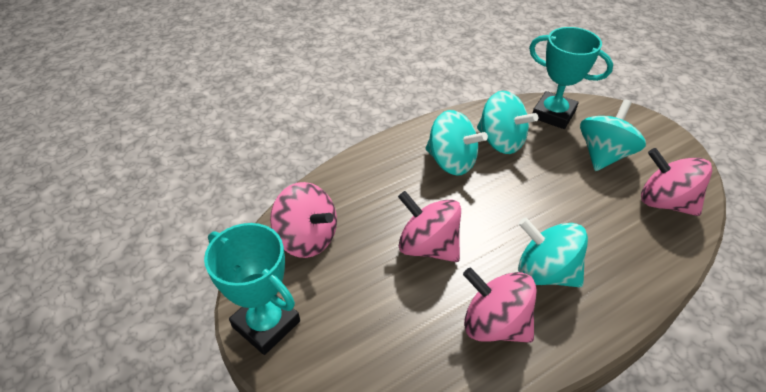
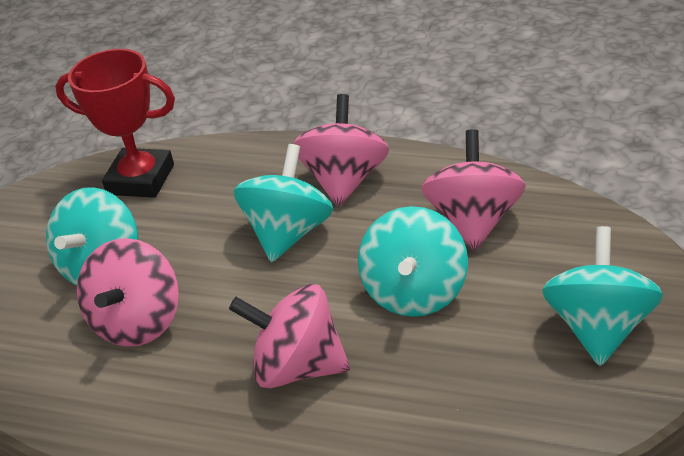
red trophy: 0 -> 1
turquoise trophy: 2 -> 0

